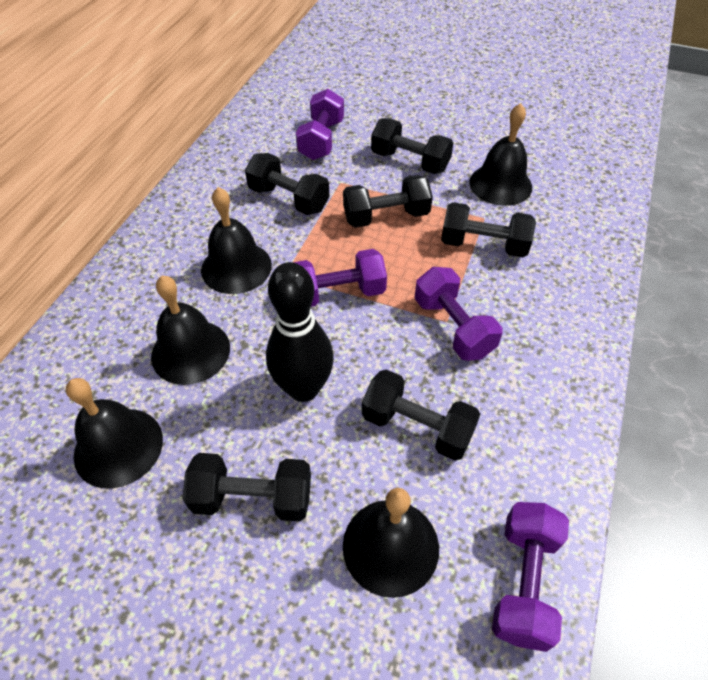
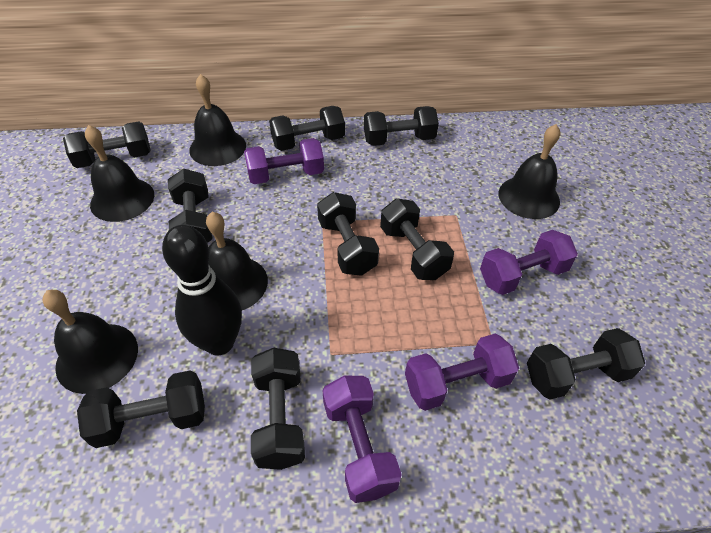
black dumbbell: 6 -> 9

